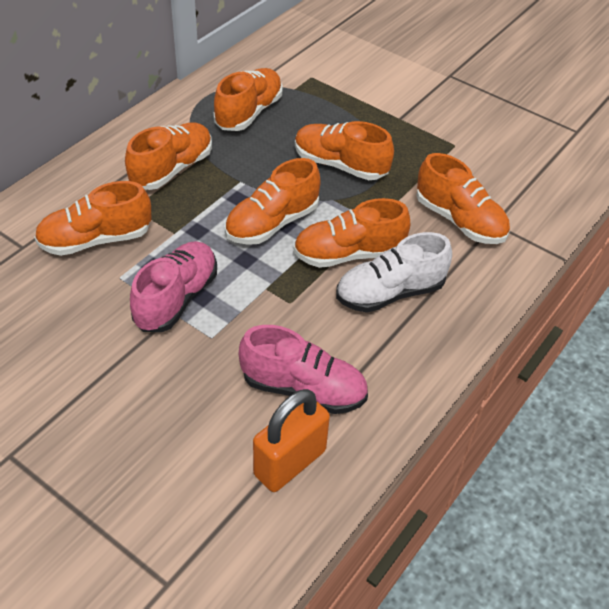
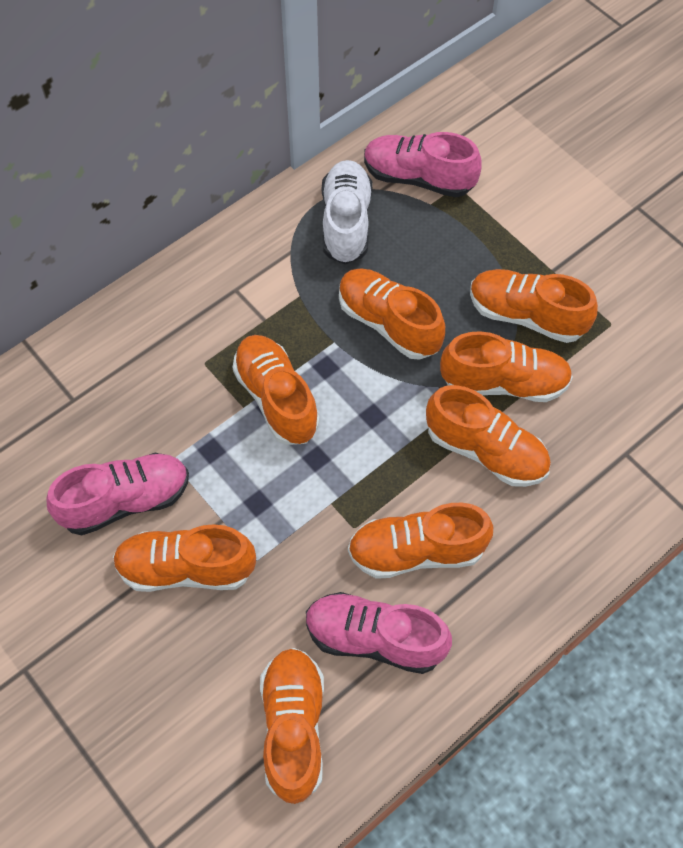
orange padlock: 1 -> 0
orange shoe: 7 -> 8
pink shoe: 2 -> 3

